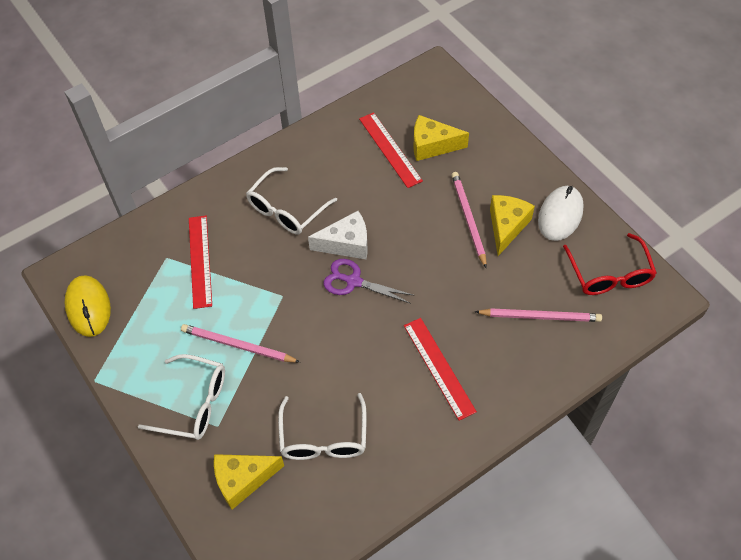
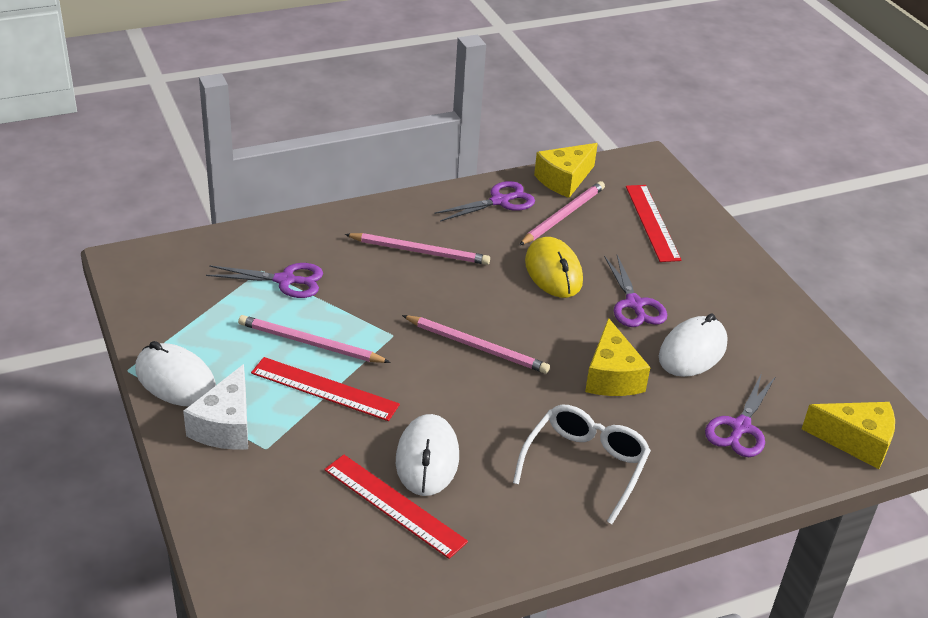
pink pencil: 3 -> 4
purple scissors: 1 -> 4
red glasses: 1 -> 0
white glasses: 3 -> 1
white mouse: 1 -> 3

